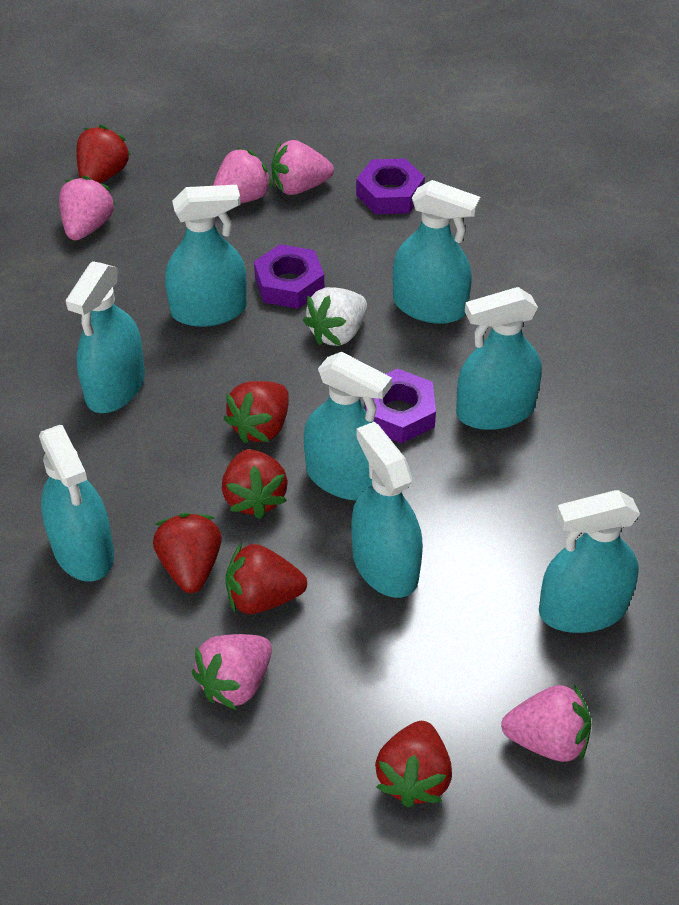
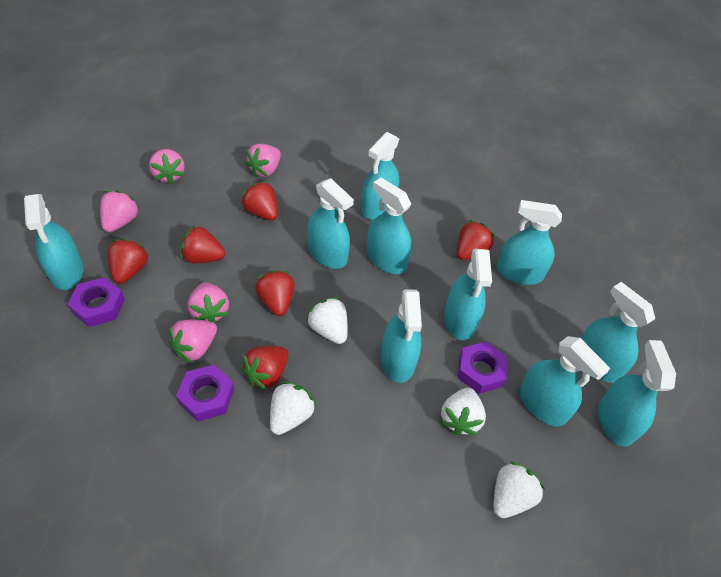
turquoise spray bottle: 8 -> 10
white strawberry: 1 -> 4

